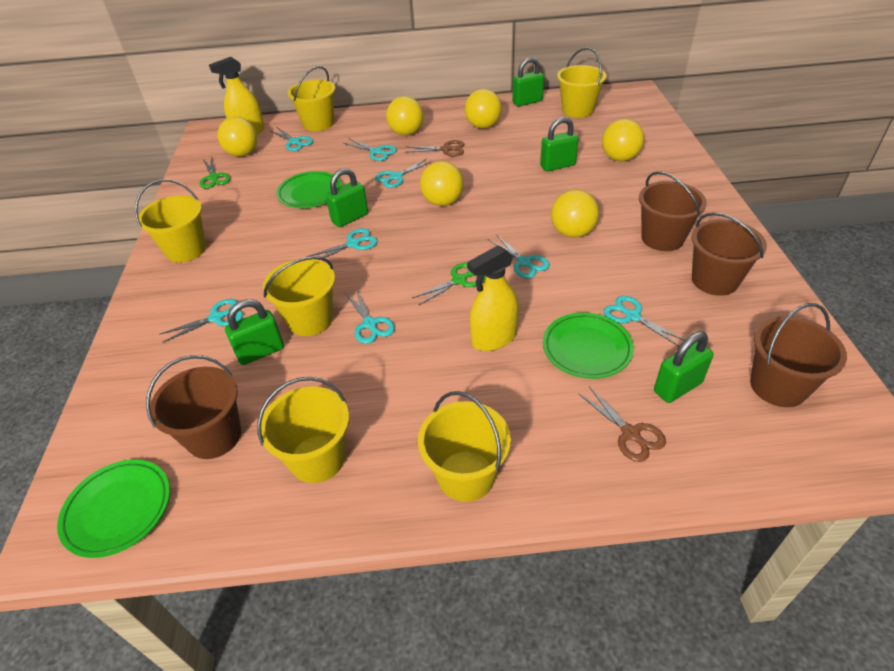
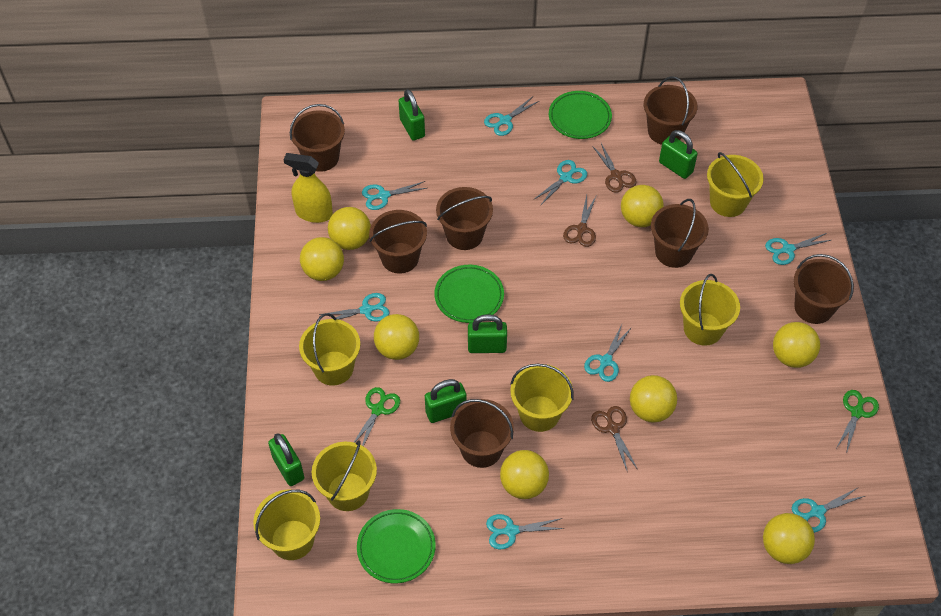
brown bucket: 4 -> 7
brown scissors: 2 -> 3
yellow ball: 6 -> 8
yellow spray bottle: 2 -> 1

